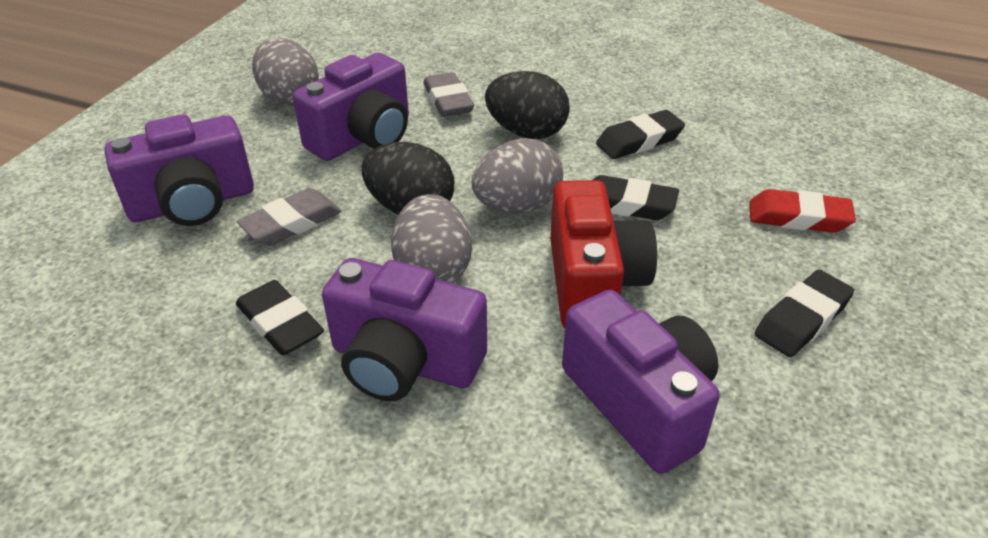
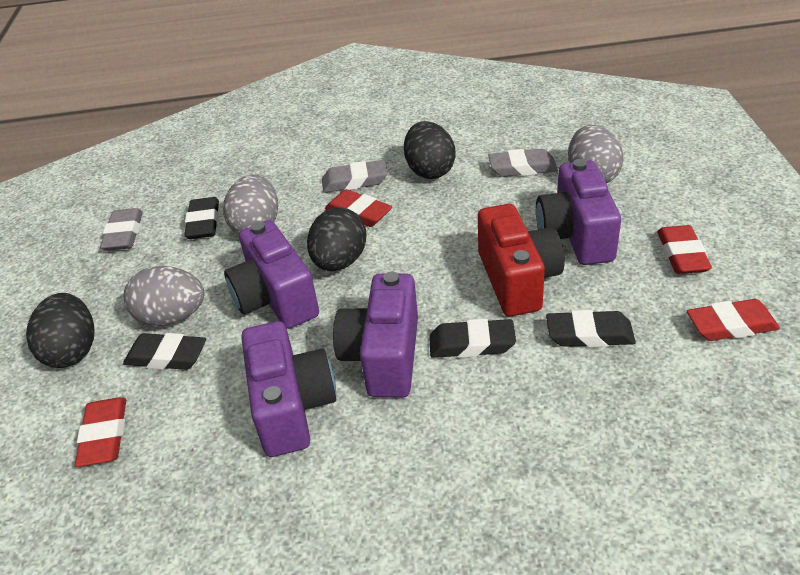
black egg: 2 -> 3
grey eraser: 2 -> 3
red eraser: 1 -> 4

